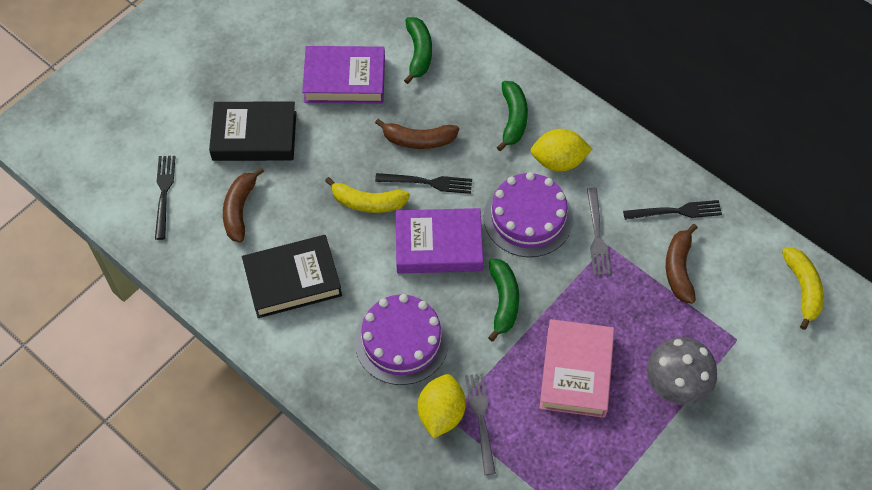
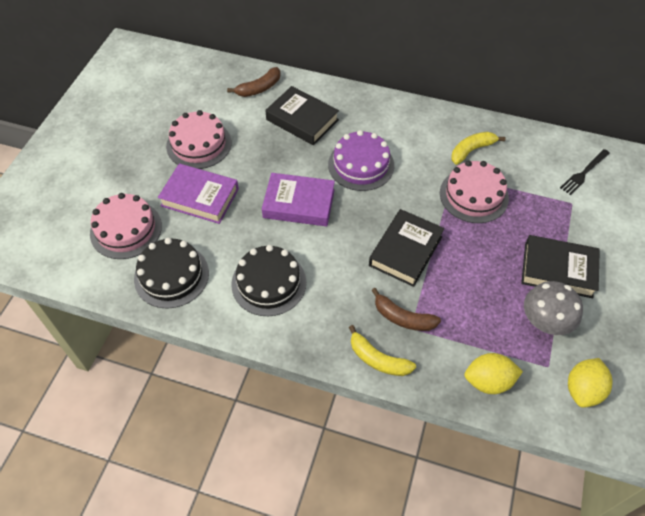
black book: 2 -> 3
black cake: 0 -> 2
black fork: 3 -> 1
brown banana: 3 -> 2
green banana: 3 -> 0
grey fork: 2 -> 0
pink book: 1 -> 0
pink cake: 0 -> 3
purple cake: 2 -> 1

